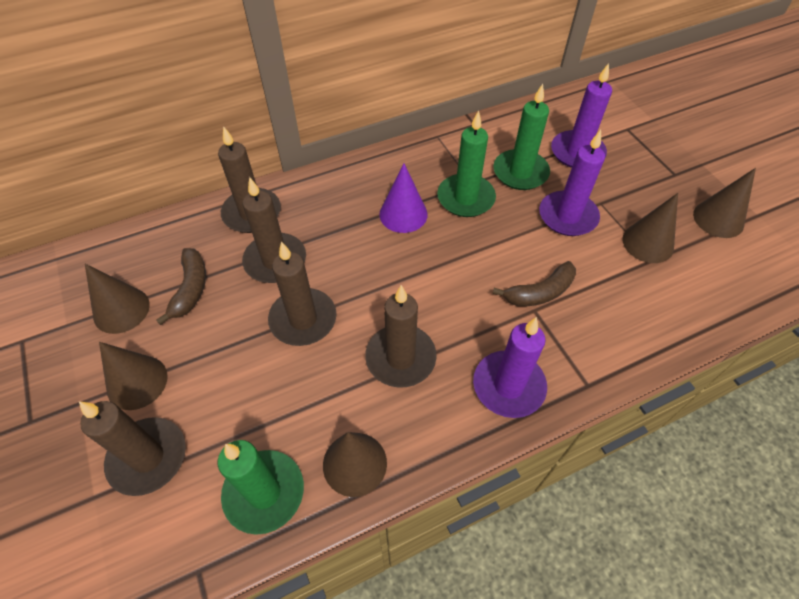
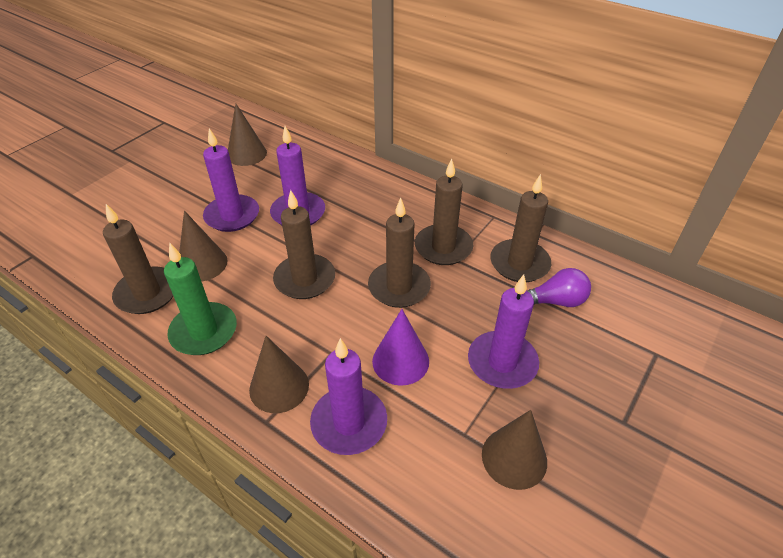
brown banana: 2 -> 0
brown cone: 5 -> 4
green candle: 3 -> 1
purple candle: 3 -> 4
purple light bulb: 0 -> 1

